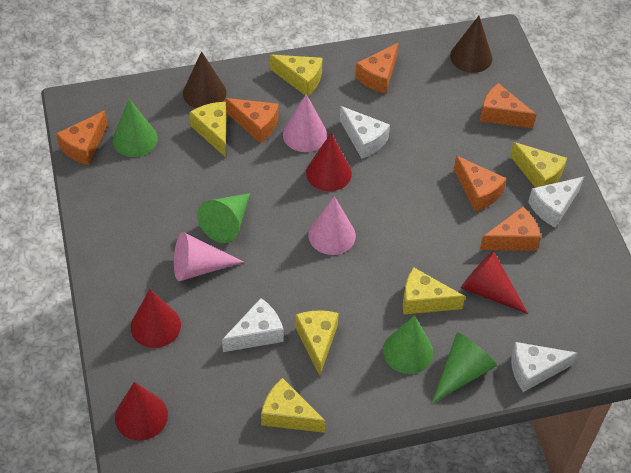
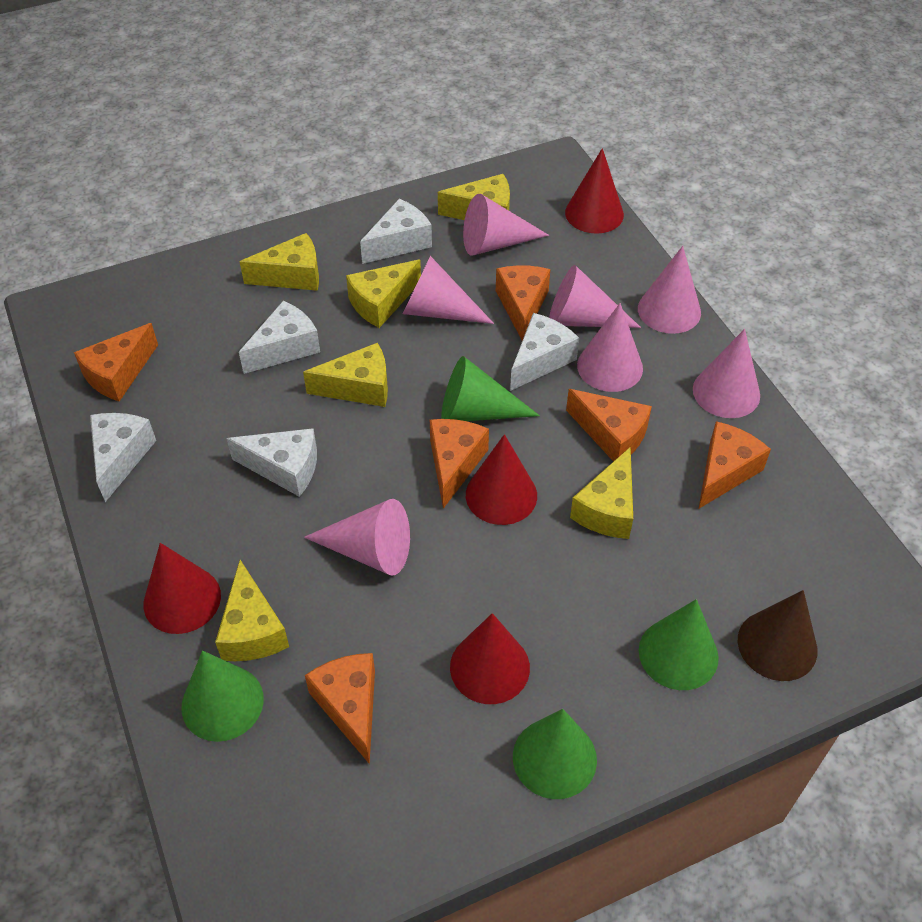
brown cone: 2 -> 1
pink cone: 3 -> 7
white cheese: 4 -> 5

